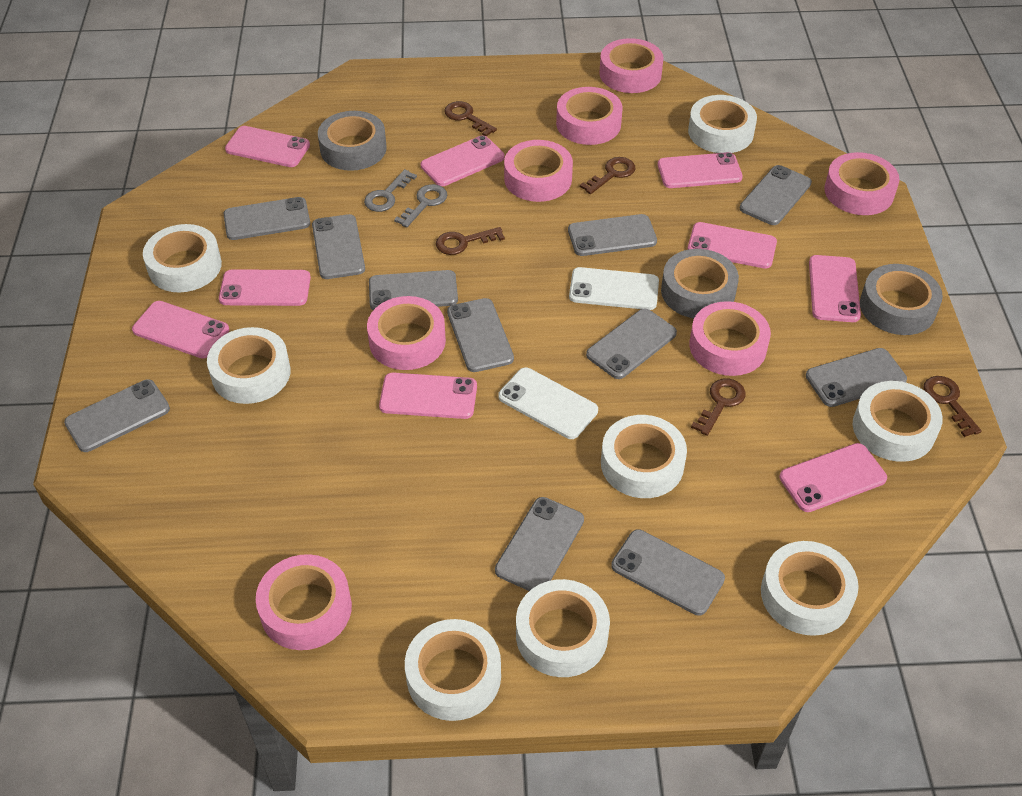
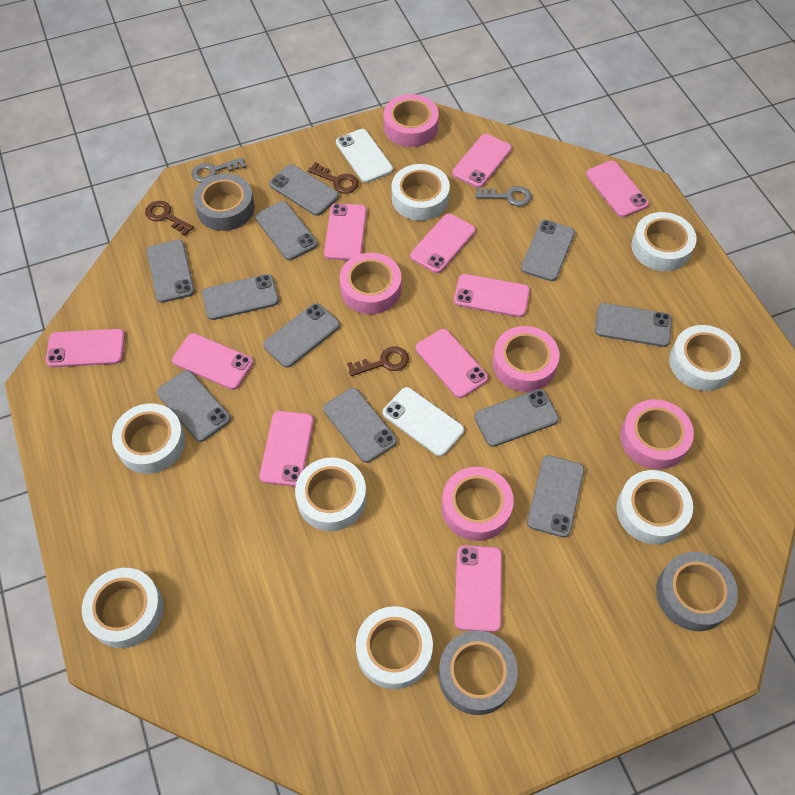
brown key: 5 -> 3
pink phone: 9 -> 10
pink tape: 7 -> 5

